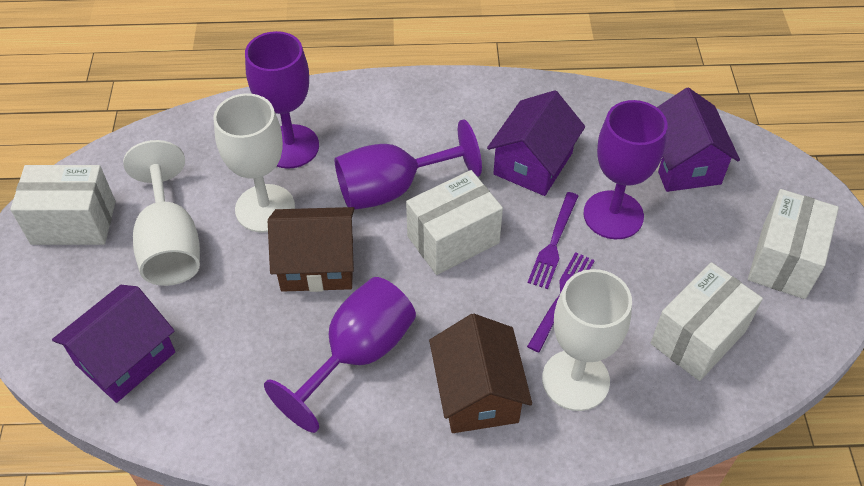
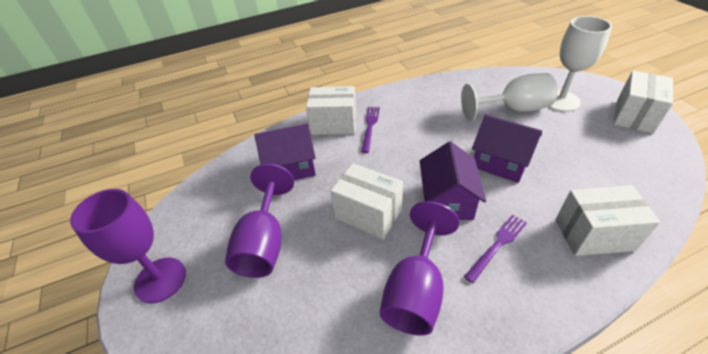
brown house: 2 -> 0
purple goblet: 4 -> 3
white goblet: 3 -> 2

